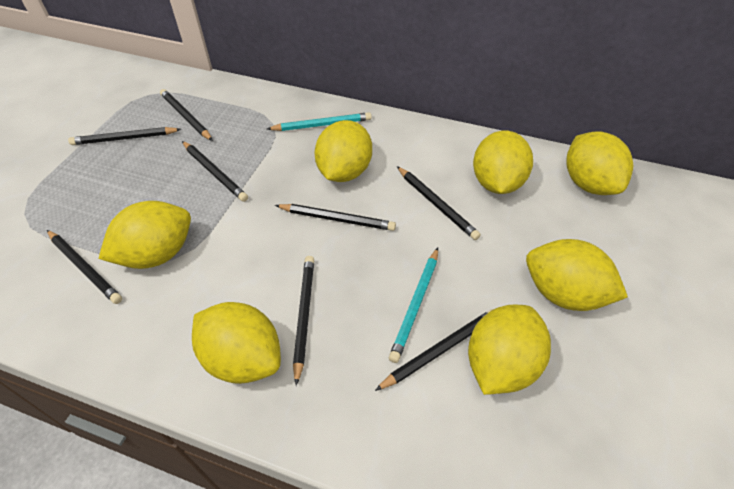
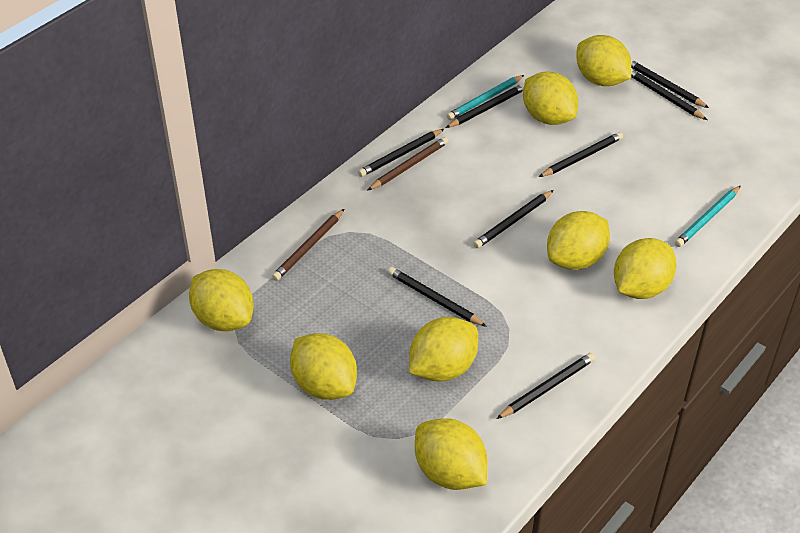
brown pencil: 0 -> 2
yellow lemon: 7 -> 8

